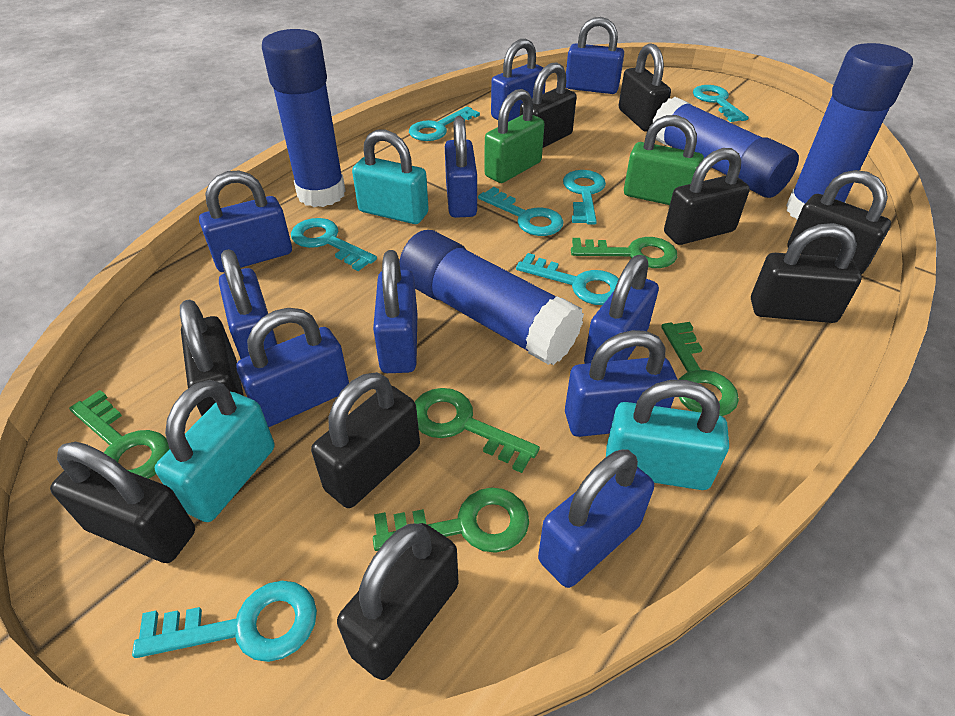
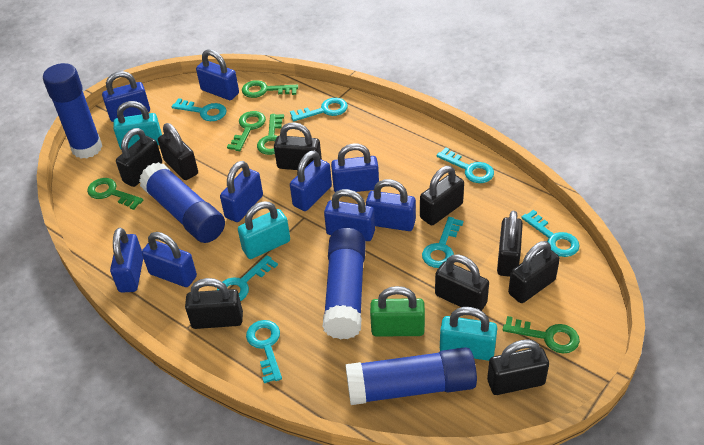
blue padlock: 10 -> 9
green padlock: 2 -> 1

